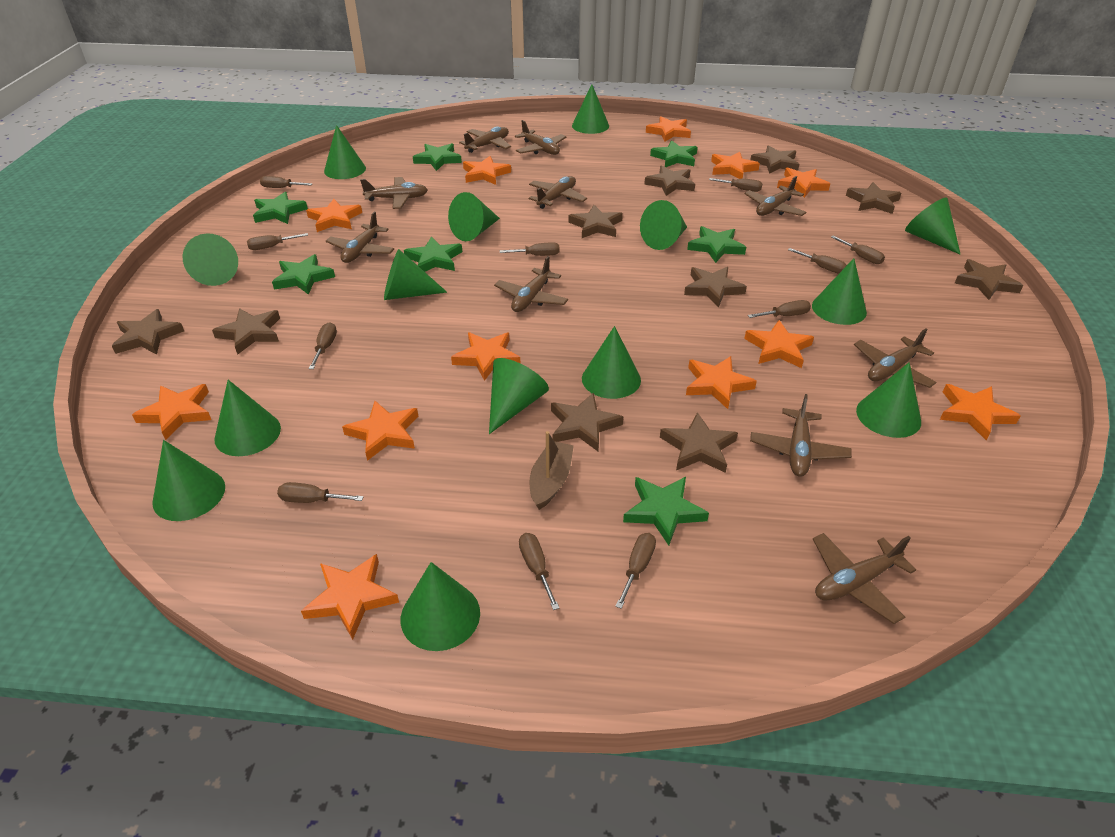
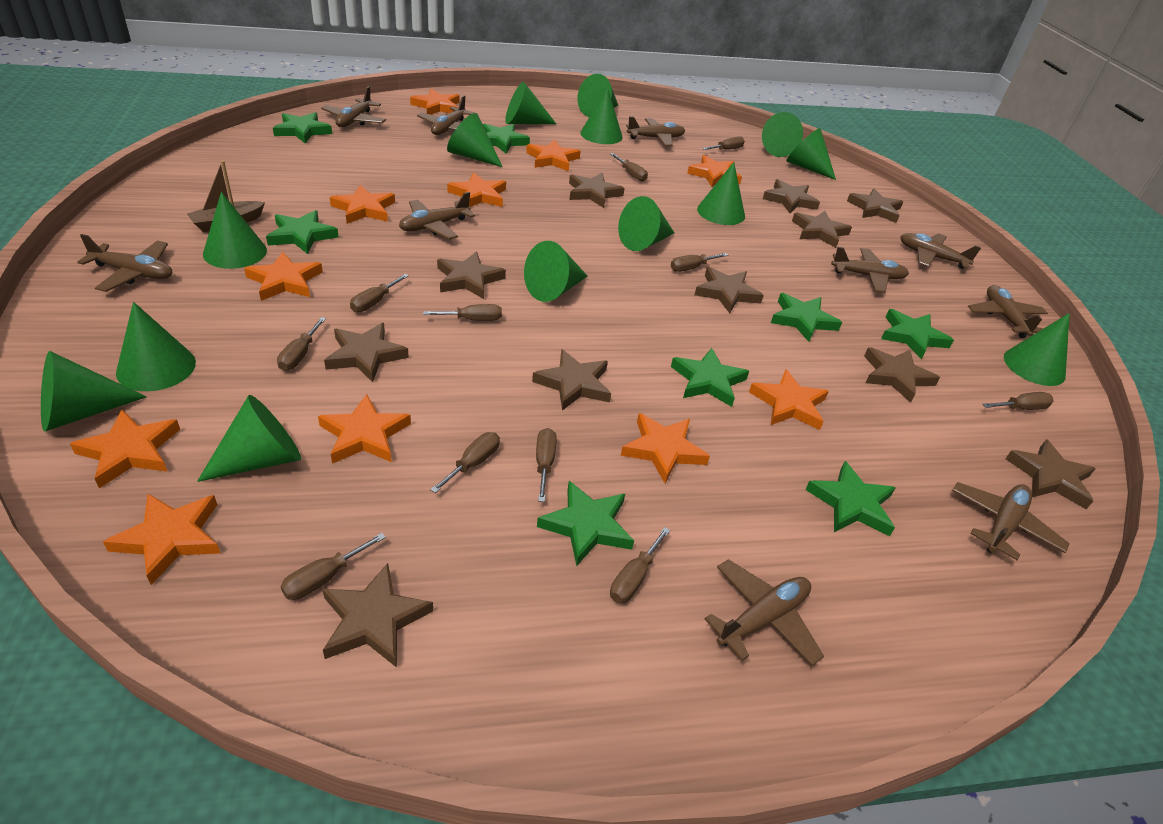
brown star: 10 -> 11
green star: 7 -> 8
orange star: 12 -> 11

